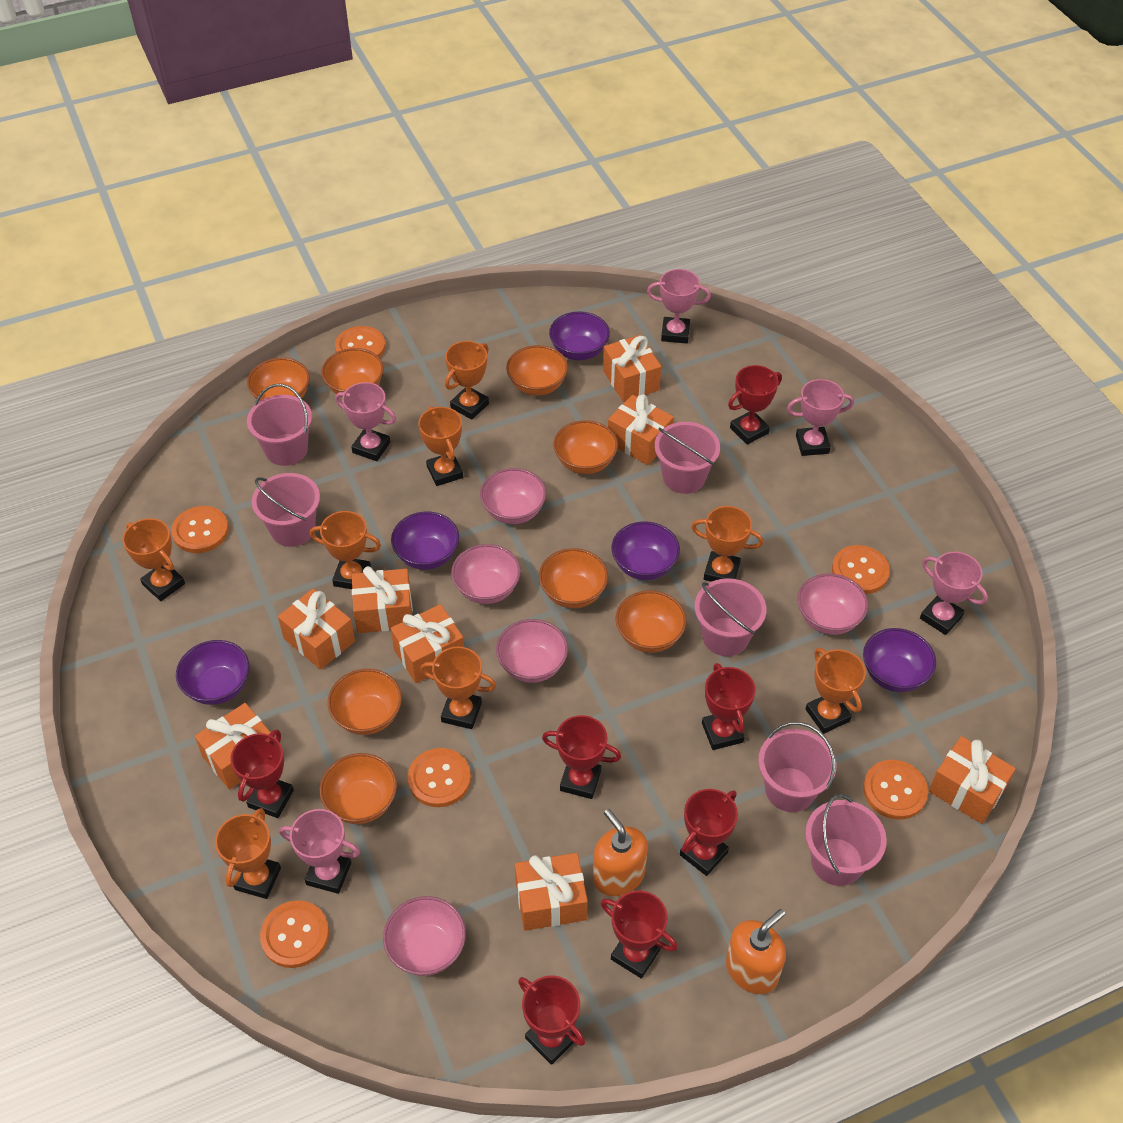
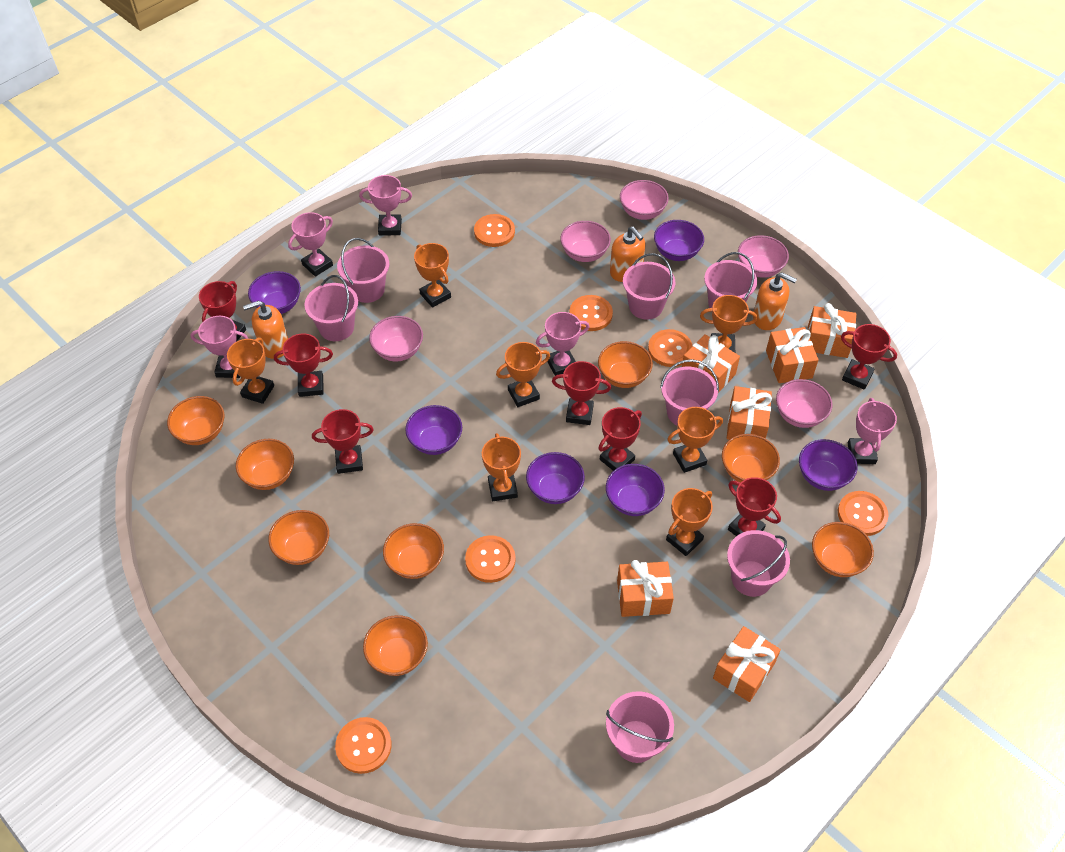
orange gift: 8 -> 6
orange soap dispenser: 2 -> 3
orange trophy: 8 -> 7
pink bucket: 6 -> 7
purple bowl: 5 -> 6

